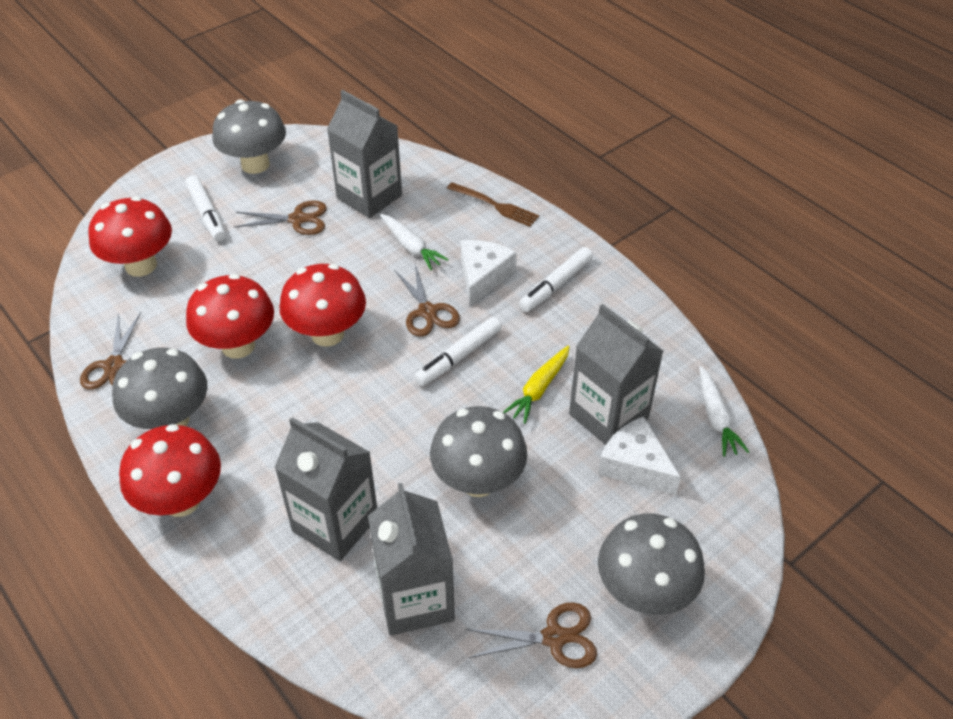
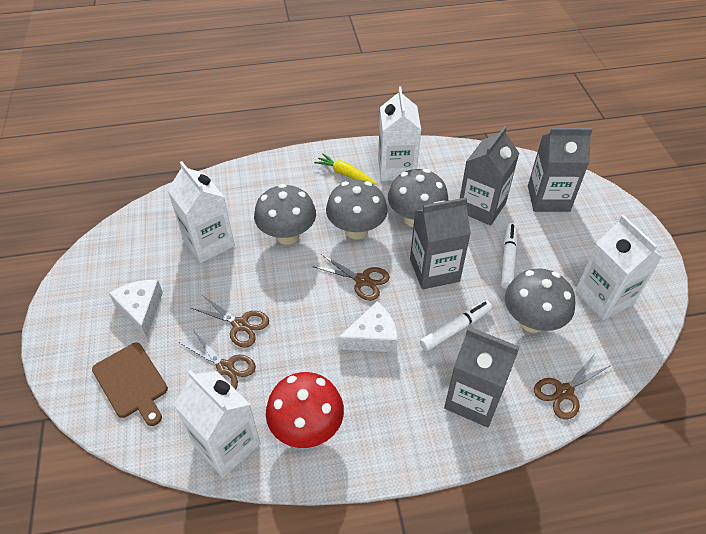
brown cutting board: 0 -> 1
brown fork: 1 -> 0
red mushroom: 4 -> 1
white carrot: 2 -> 0
white carton: 0 -> 4
white marker: 3 -> 2

